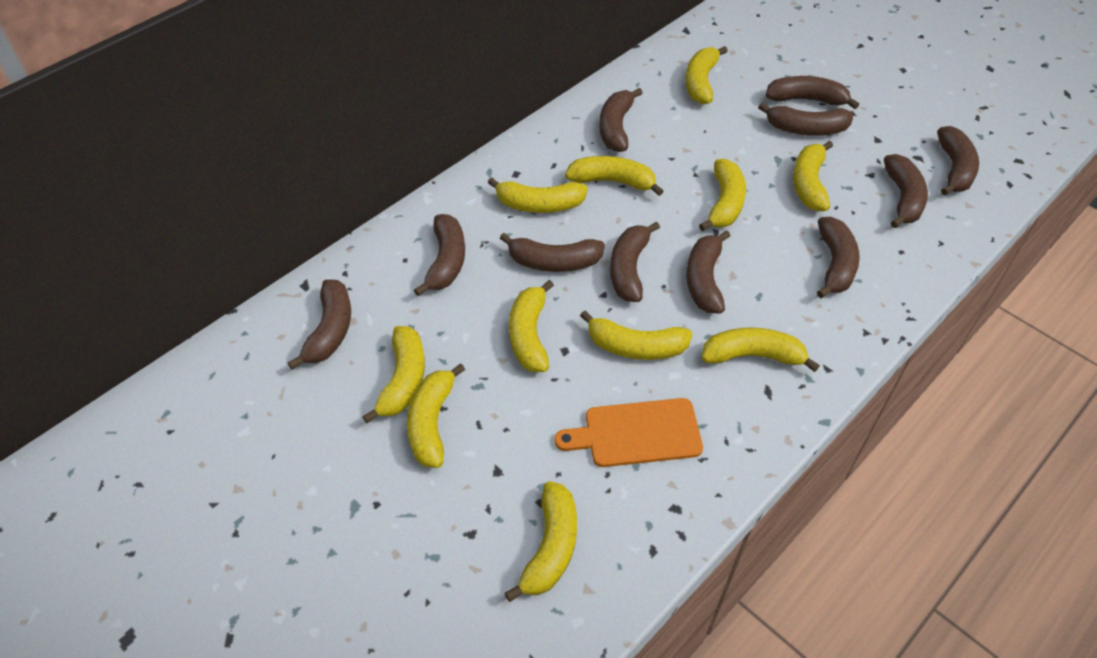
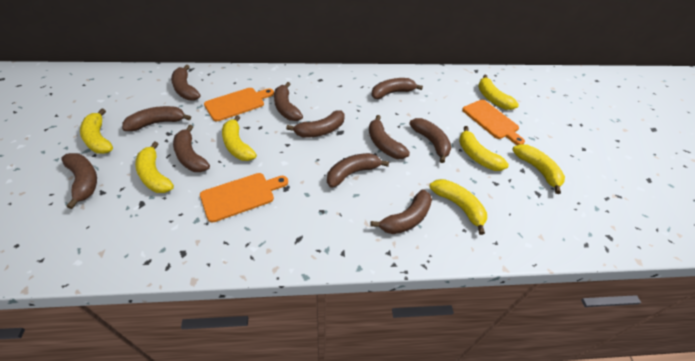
orange cutting board: 1 -> 3
yellow banana: 11 -> 7

